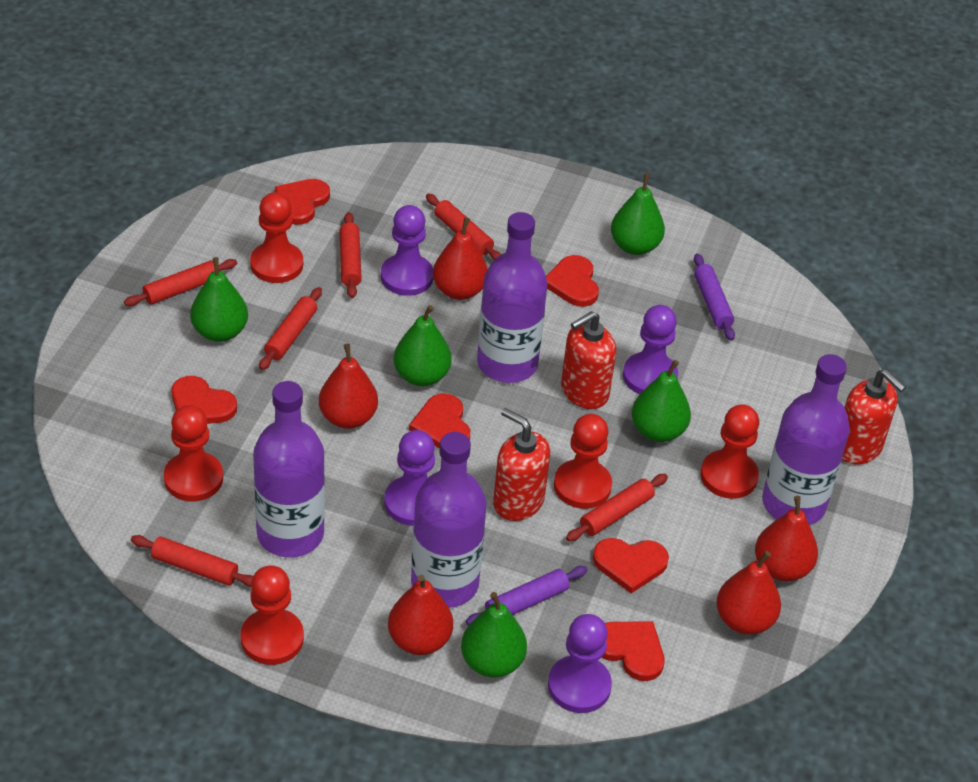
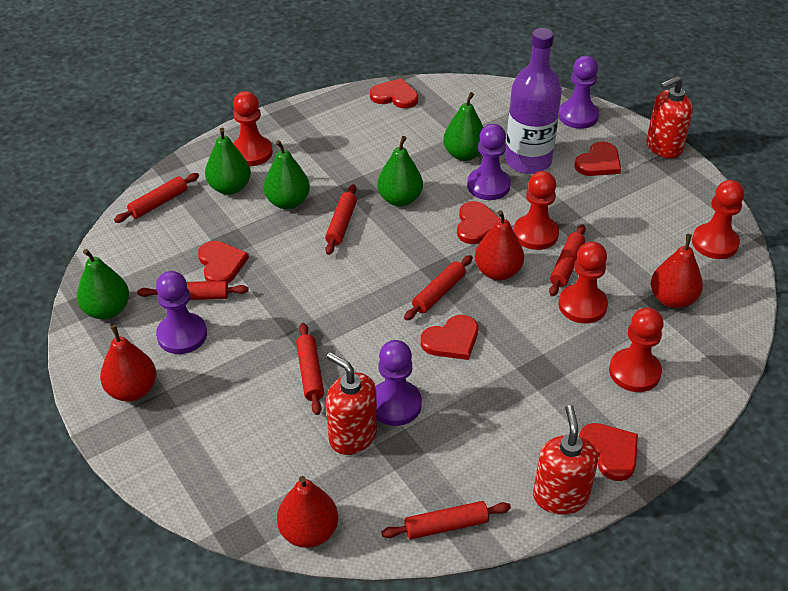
purple bottle: 4 -> 1
purple rolling pin: 2 -> 0
red pear: 5 -> 4
red rolling pin: 6 -> 7

